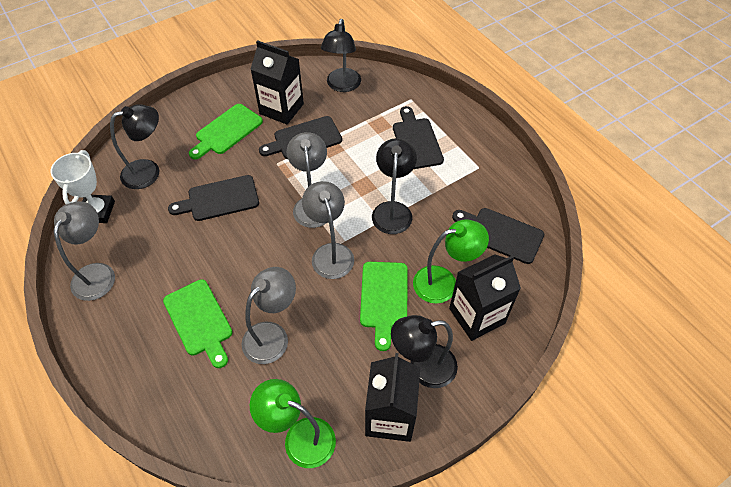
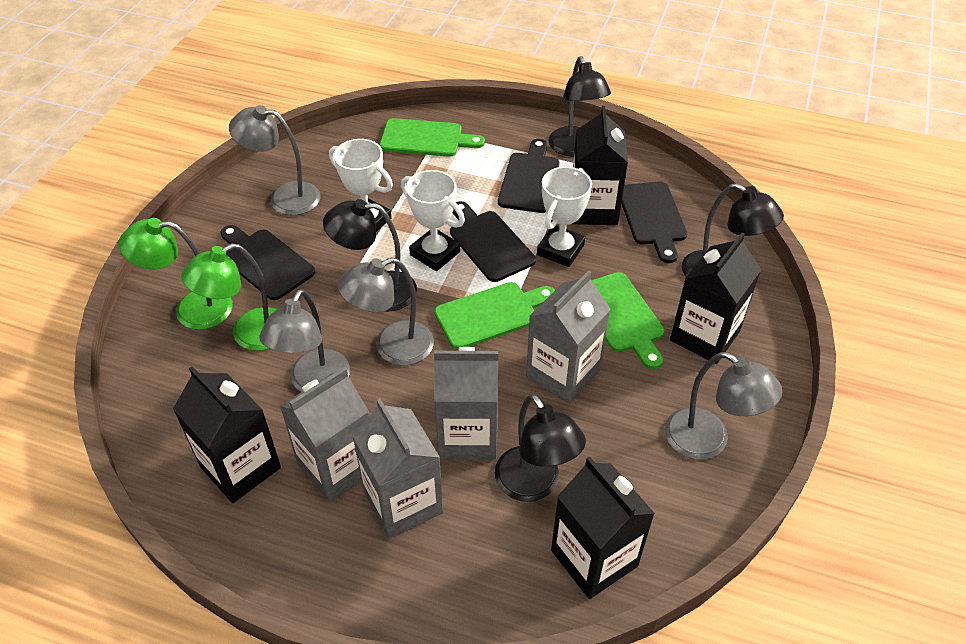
black carton: 3 -> 4
grey carton: 0 -> 4
white trophy: 1 -> 3

